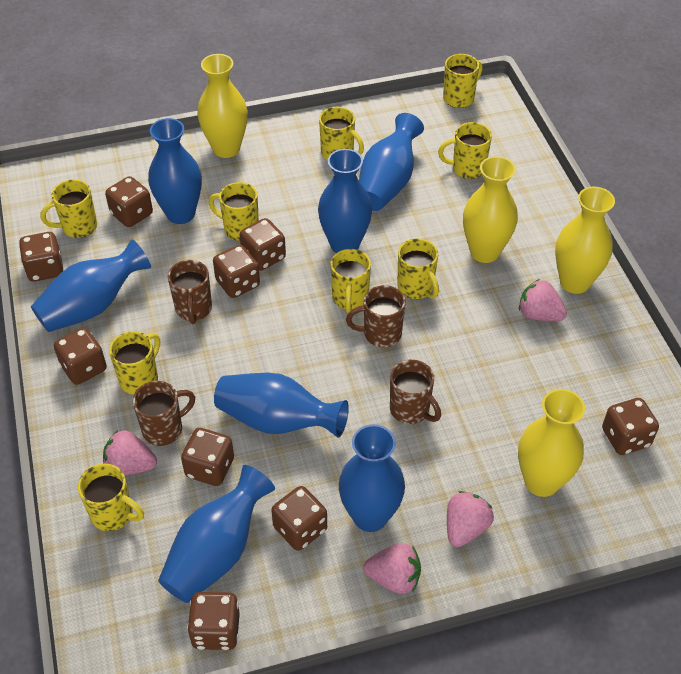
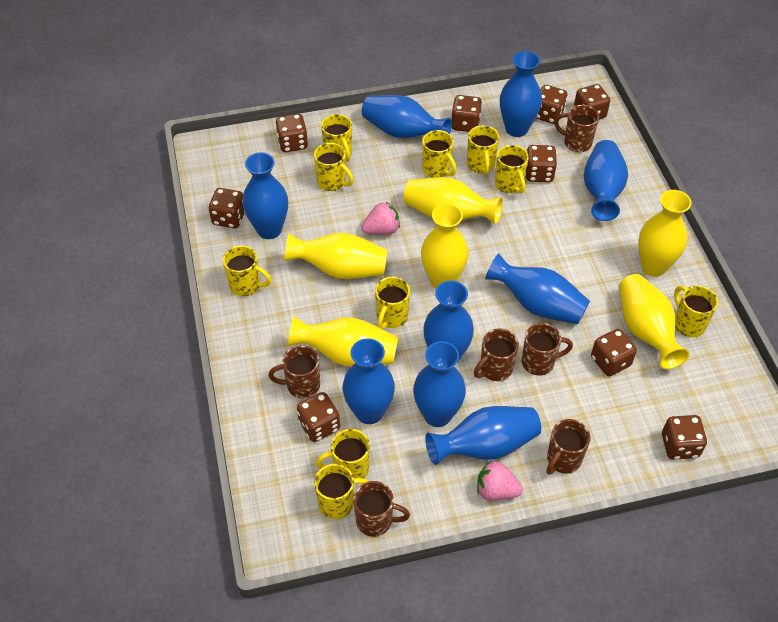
blue vase: 7 -> 9
brown mug: 4 -> 6
pink strawberry: 4 -> 2
yellow mug: 9 -> 10
yellow vase: 4 -> 6

